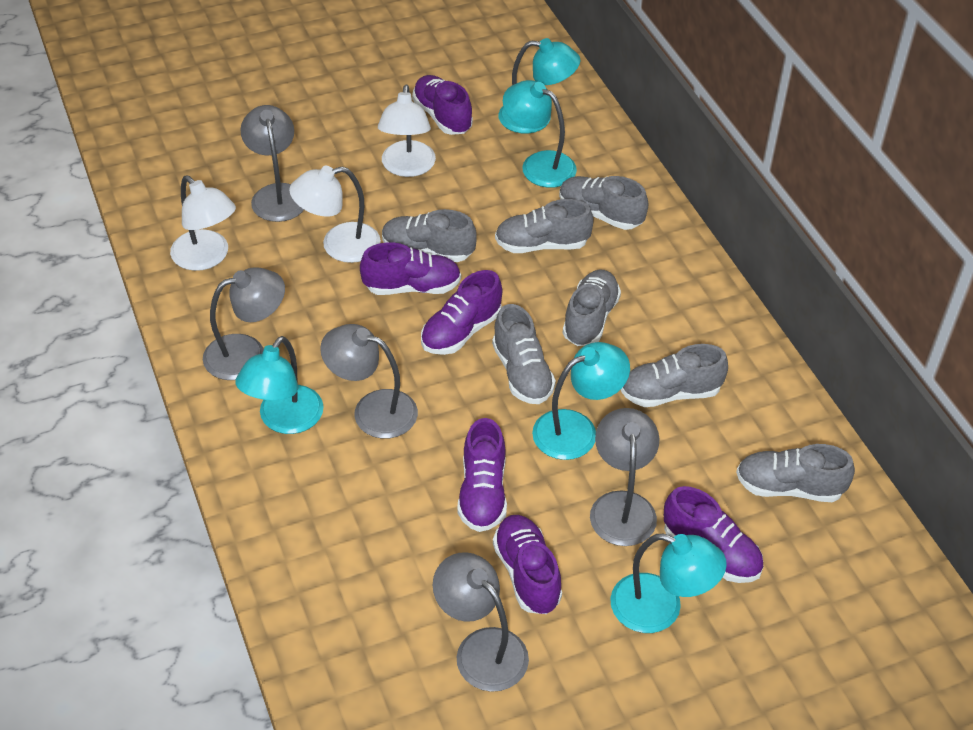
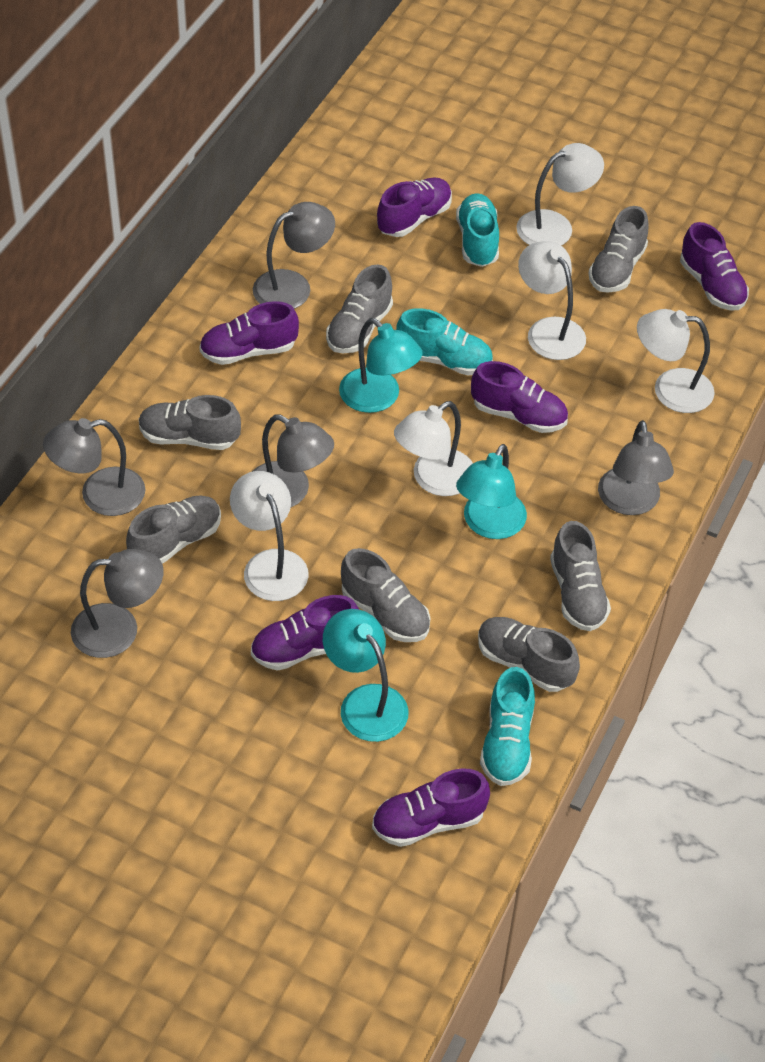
turquoise lamp: 5 -> 3
turquoise shoe: 0 -> 3
white lamp: 3 -> 5

